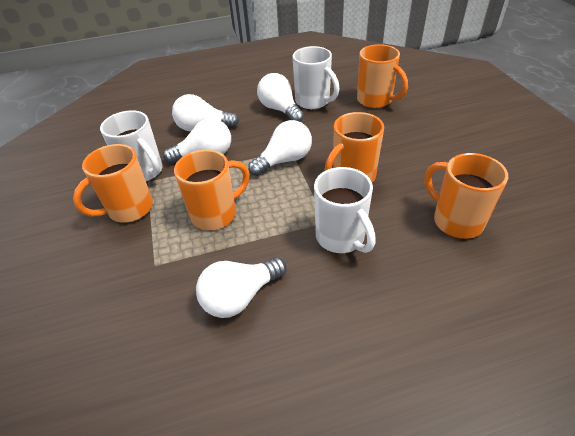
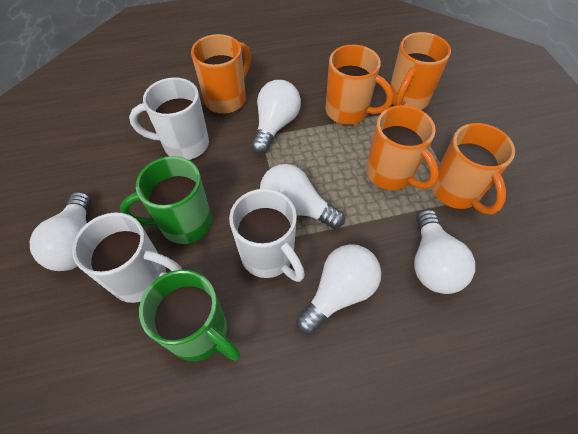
green mug: 0 -> 2

